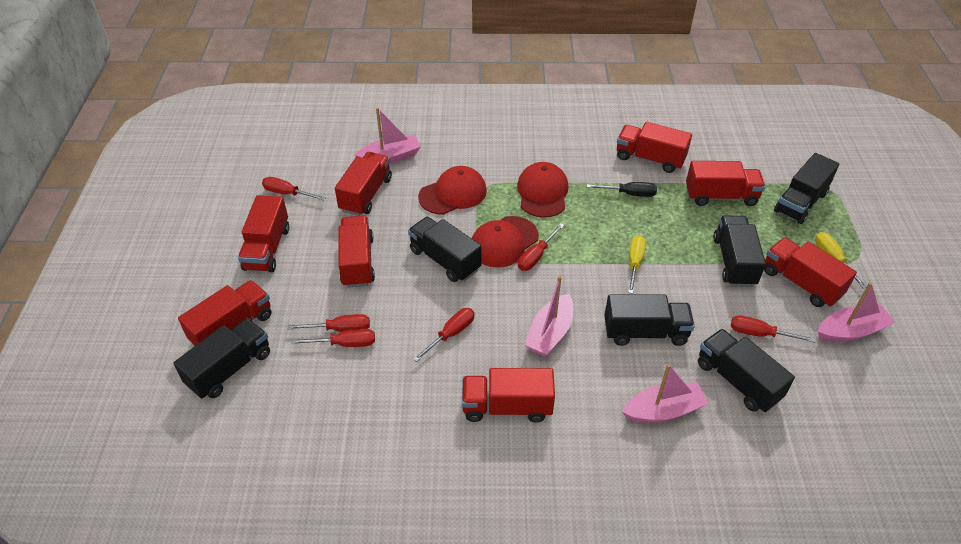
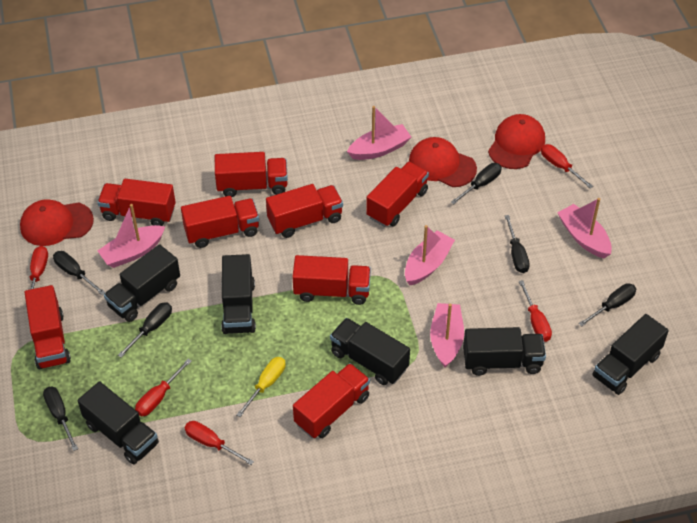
black screwdriver: 1 -> 6
pink boat: 4 -> 5
red screwdriver: 6 -> 5
yellow screwdriver: 2 -> 1

